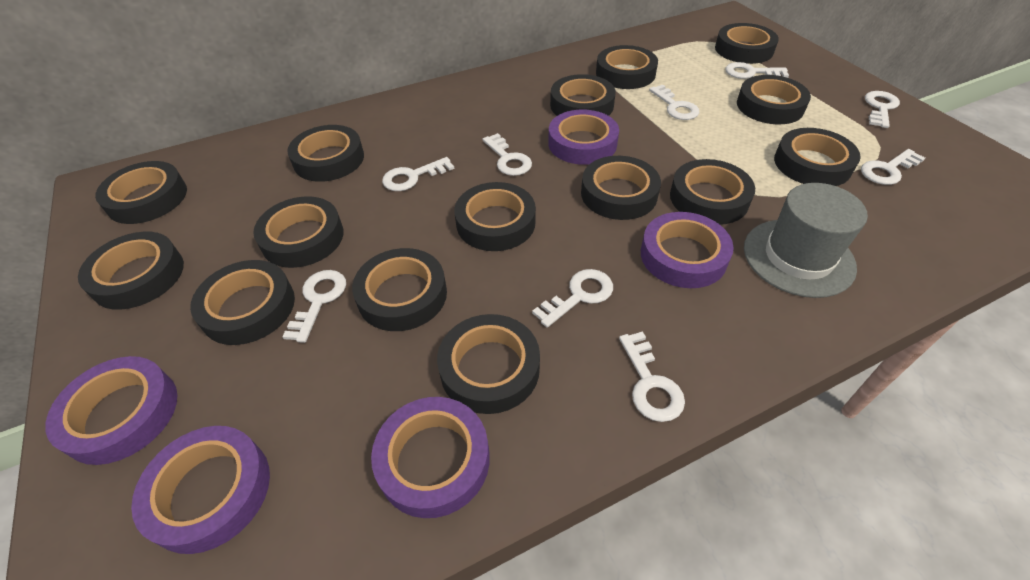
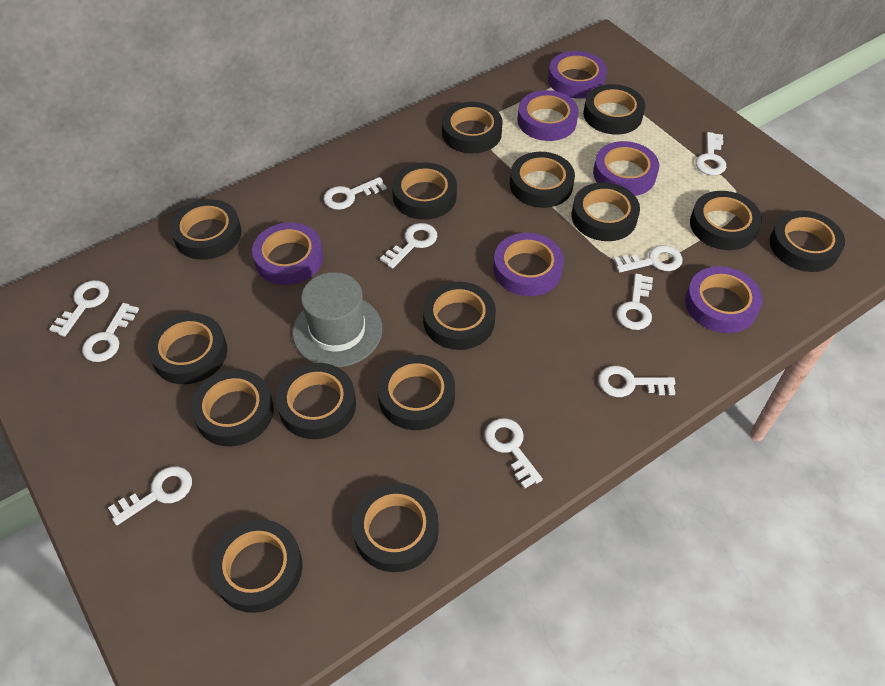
purple tape: 5 -> 6
white key: 9 -> 10

